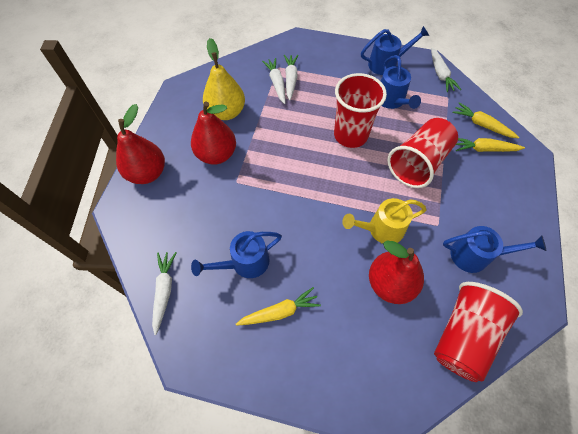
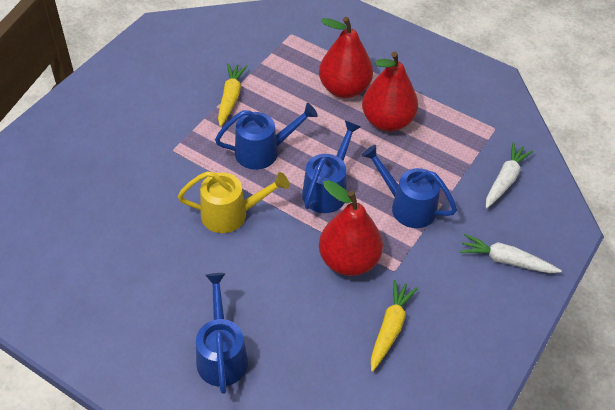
red cup: 3 -> 0
white carrot: 4 -> 2
yellow carrot: 3 -> 2
yellow pear: 1 -> 0

